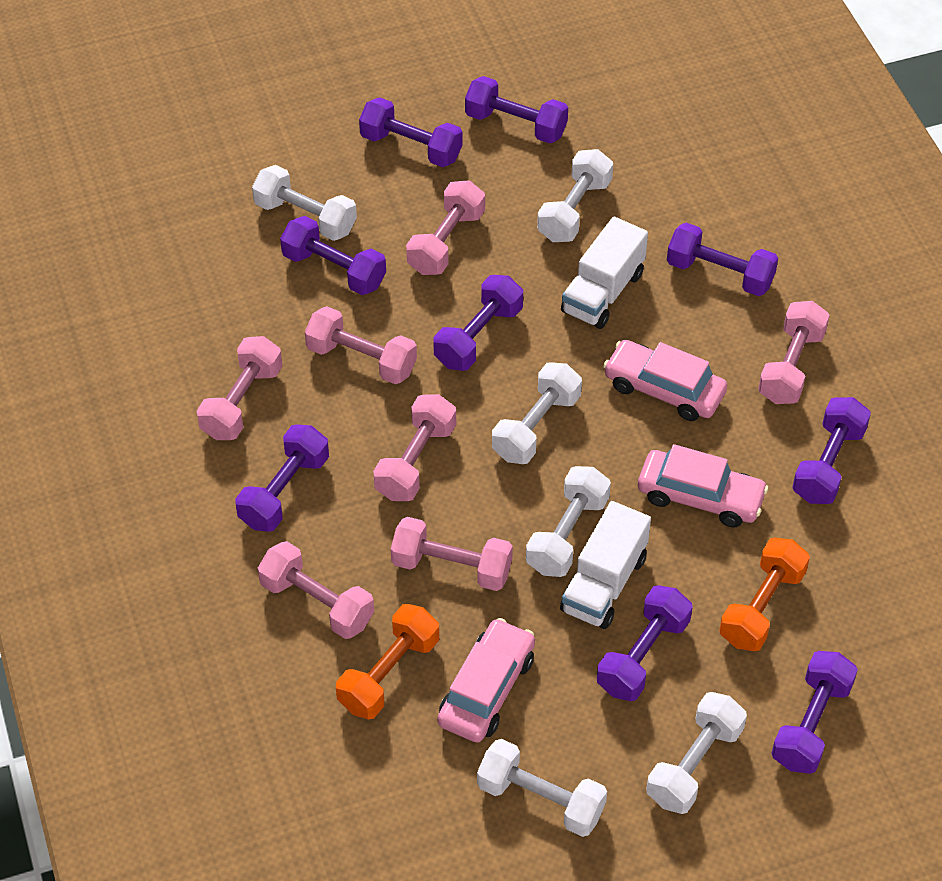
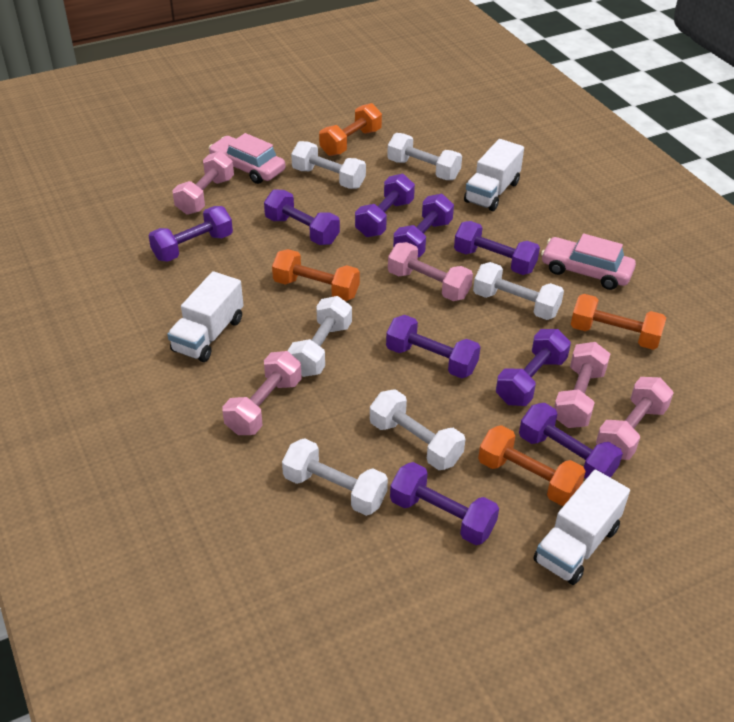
orange dumbbell: 2 -> 4
pink car: 3 -> 2
pink dumbbell: 7 -> 5
white truck: 2 -> 3

